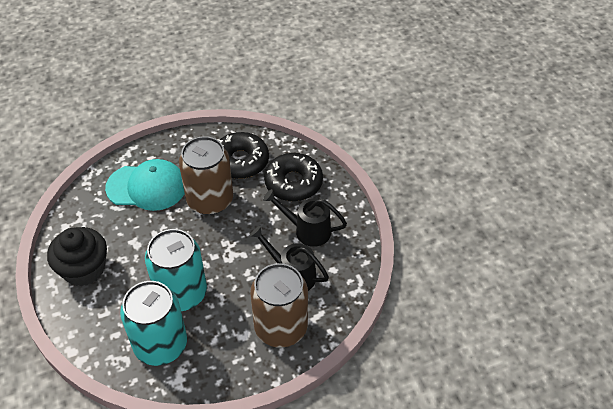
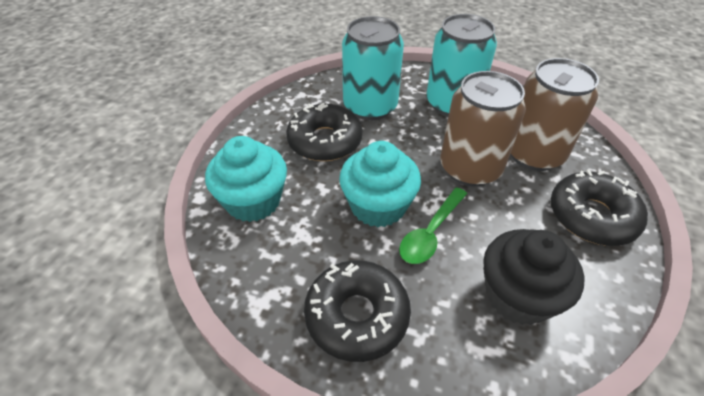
black donut: 2 -> 3
black watering can: 2 -> 0
green spoon: 0 -> 1
turquoise cap: 1 -> 0
turquoise cupcake: 0 -> 2

